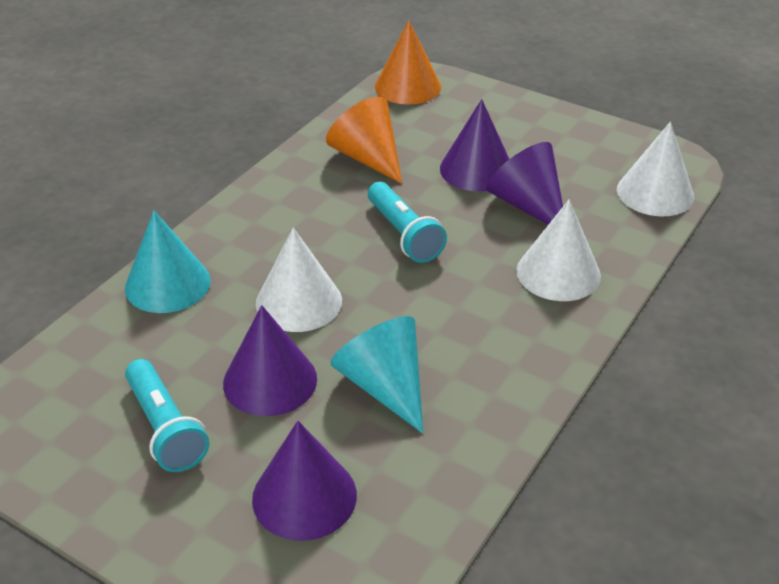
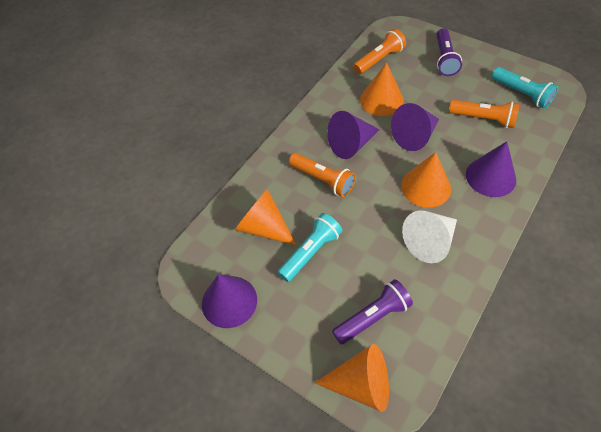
orange cone: 2 -> 4
orange flashlight: 0 -> 3
purple flashlight: 0 -> 2
turquoise cone: 2 -> 0
white cone: 3 -> 1

